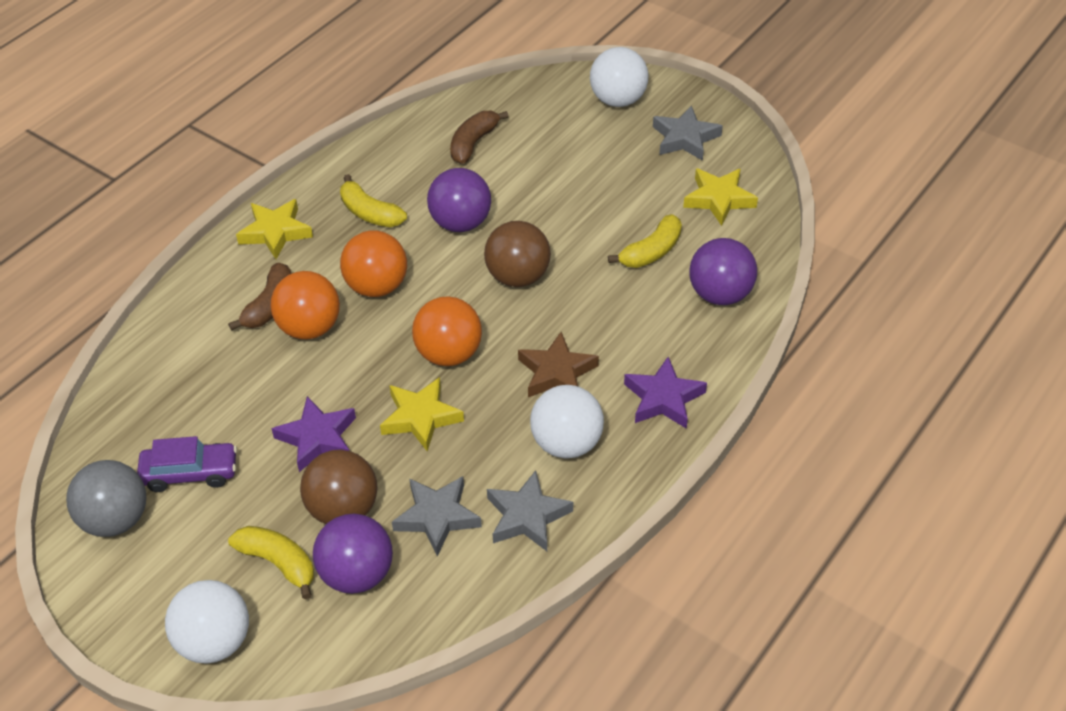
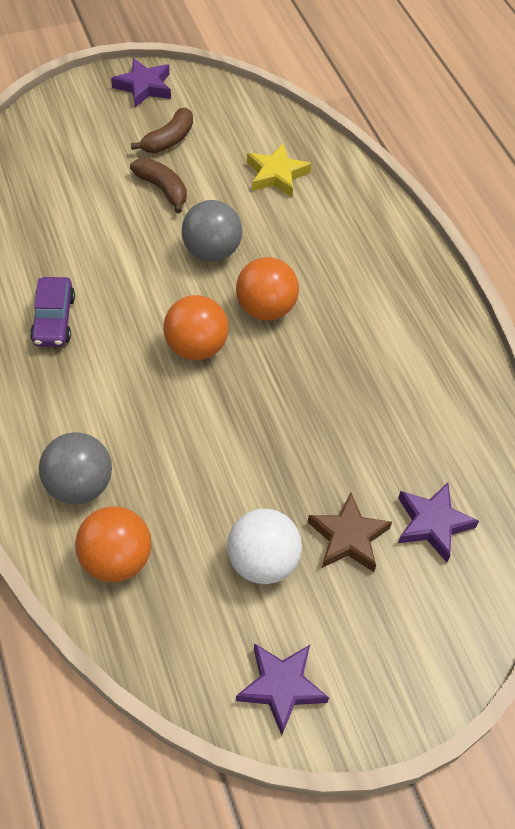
brown ball: 2 -> 0
grey ball: 1 -> 2
grey star: 3 -> 0
purple ball: 3 -> 0
purple star: 2 -> 3
white ball: 3 -> 1
yellow banana: 3 -> 0
yellow star: 3 -> 1

